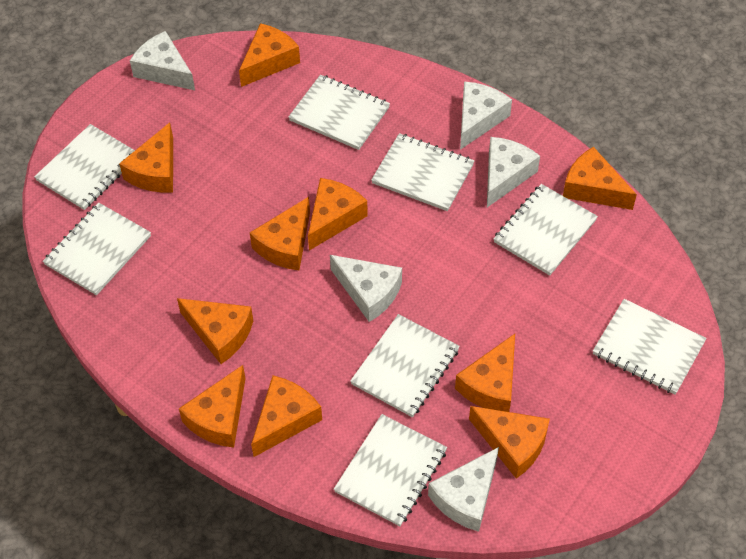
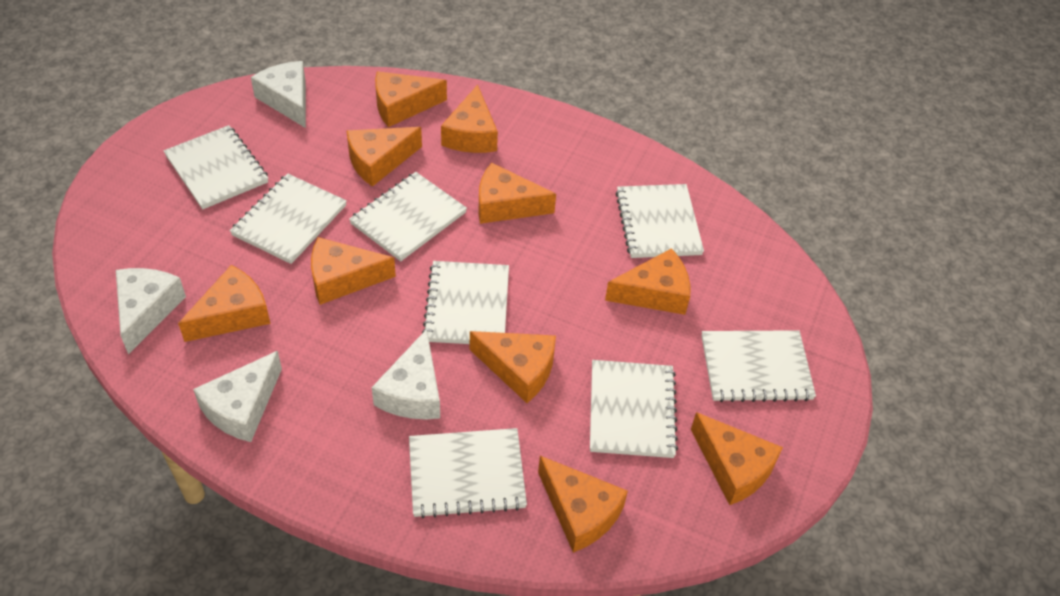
white cheese: 5 -> 4

